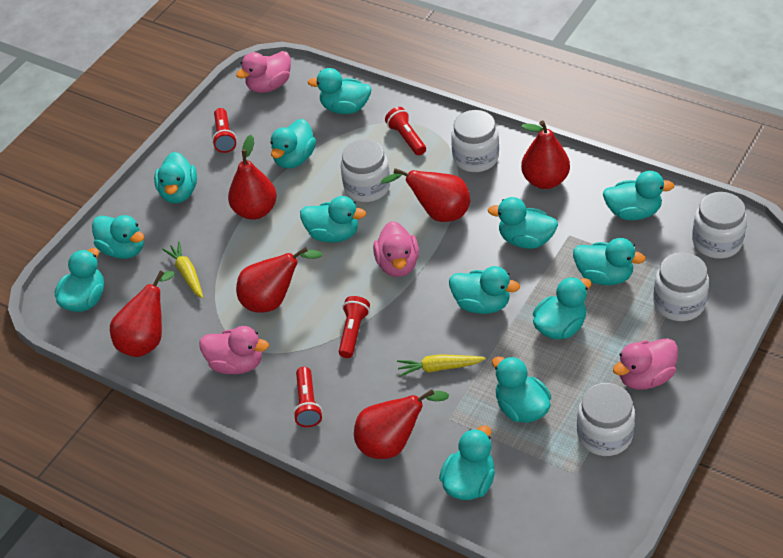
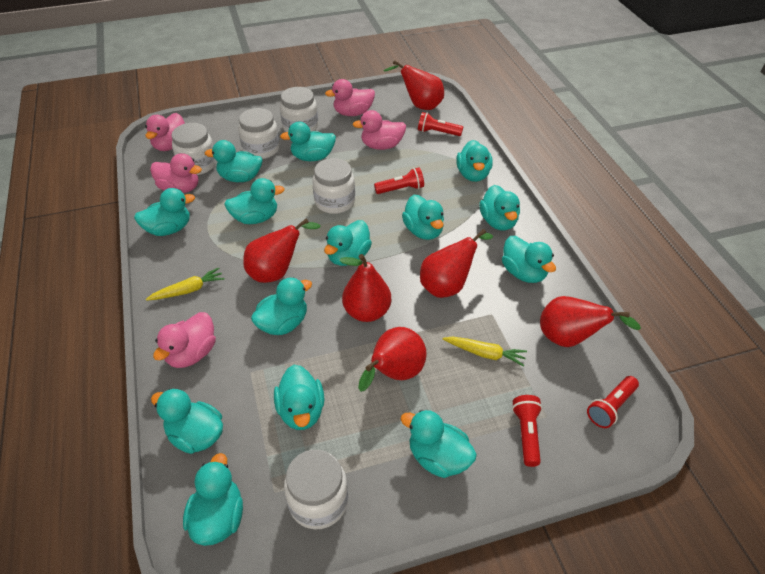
pink duck: 4 -> 5
turquoise duck: 13 -> 14

